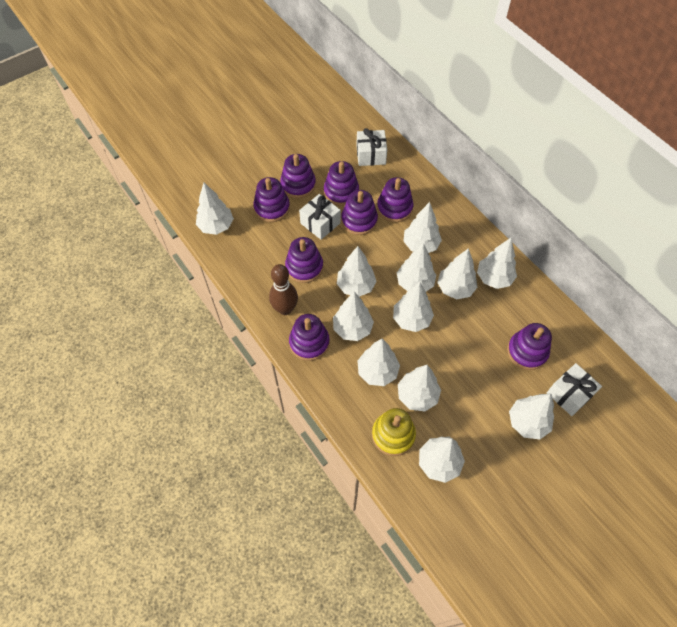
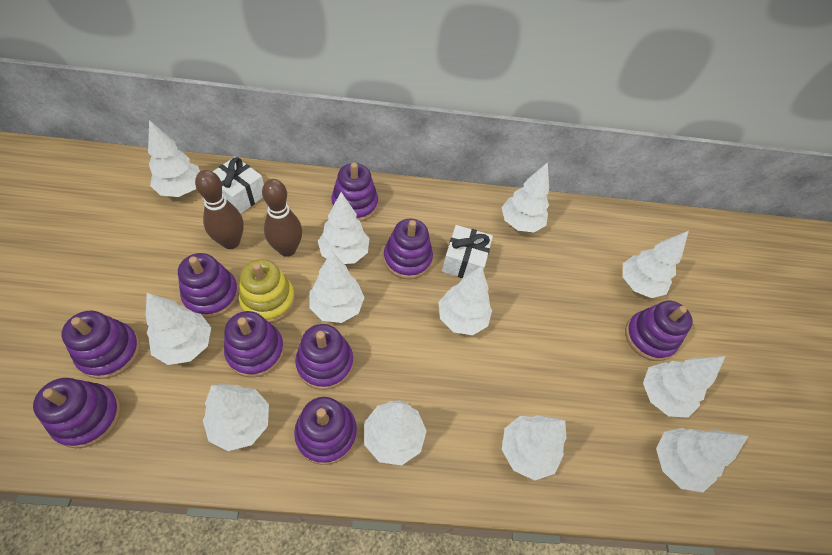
brown bowling pin: 1 -> 2
purple stacking toy: 8 -> 9
white gift: 3 -> 2

